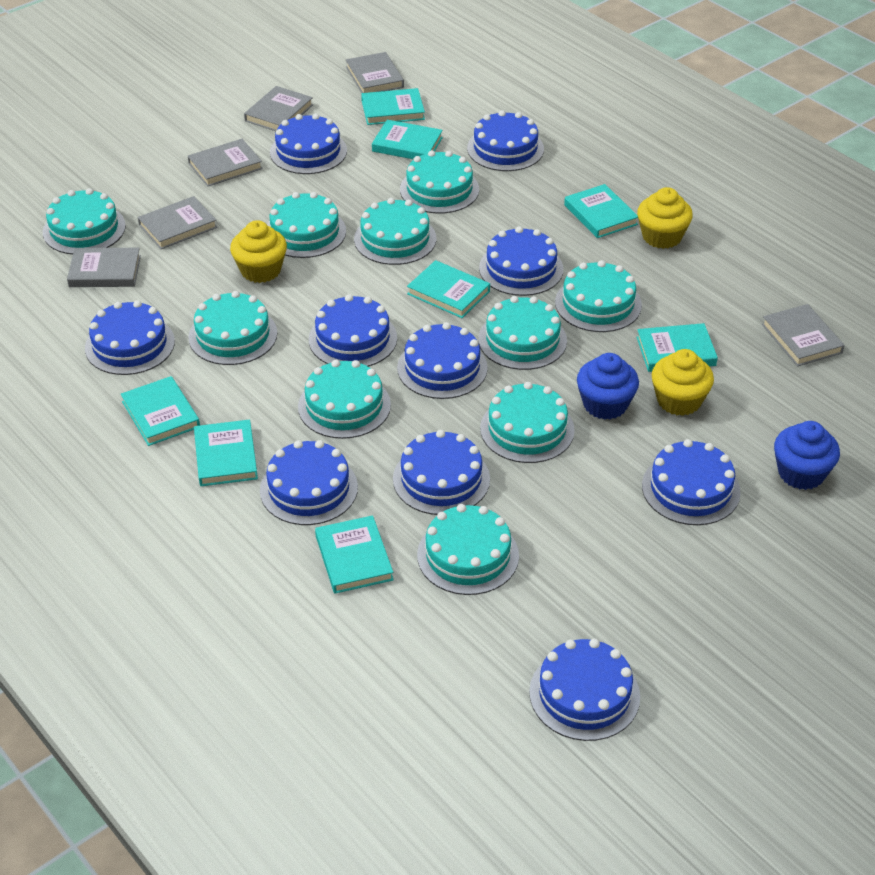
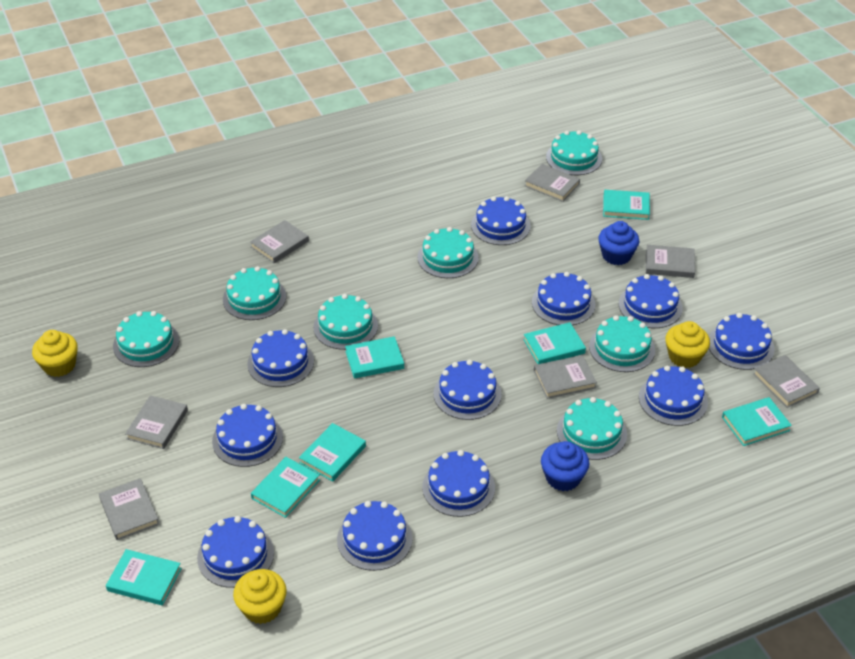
blue cake: 10 -> 11
grey book: 6 -> 7
turquoise book: 8 -> 7
turquoise cake: 10 -> 7

